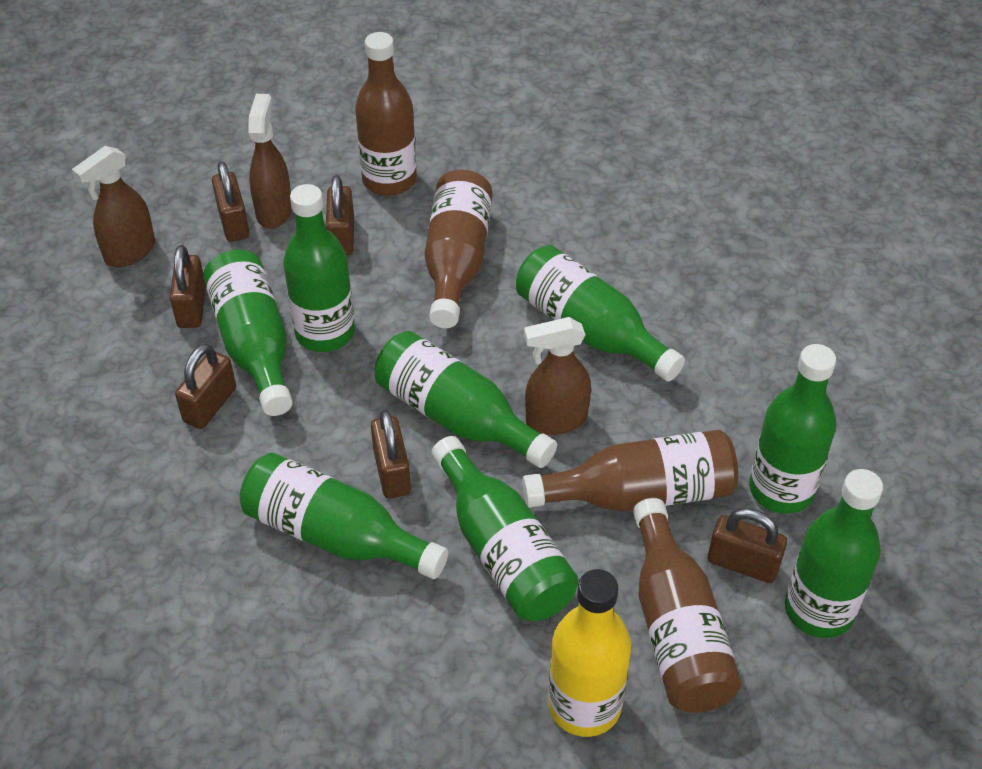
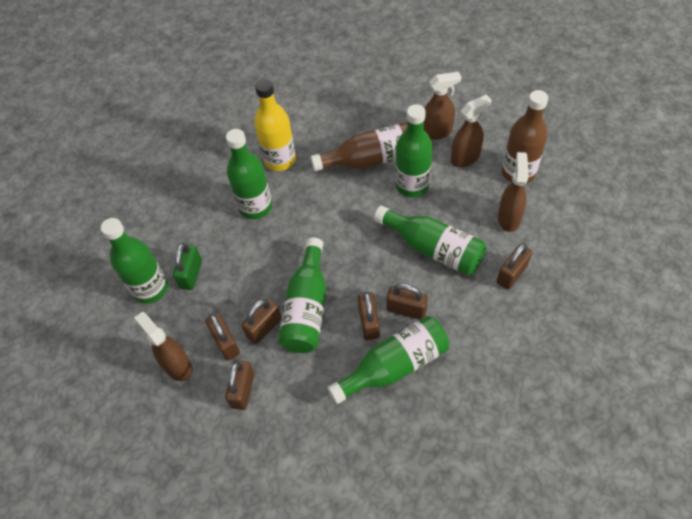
brown bottle: 4 -> 2
brown spray bottle: 3 -> 4
green bottle: 8 -> 6
green padlock: 0 -> 1

